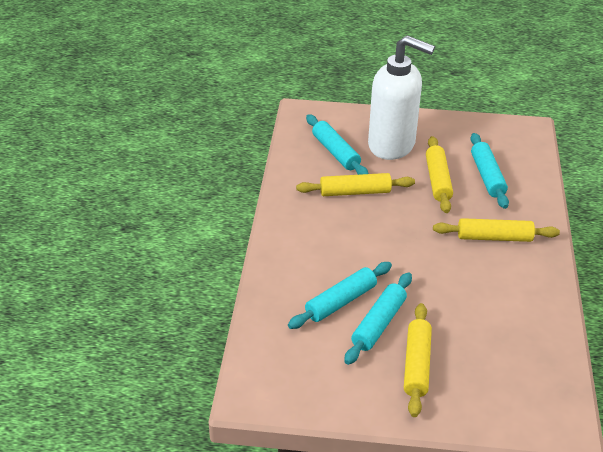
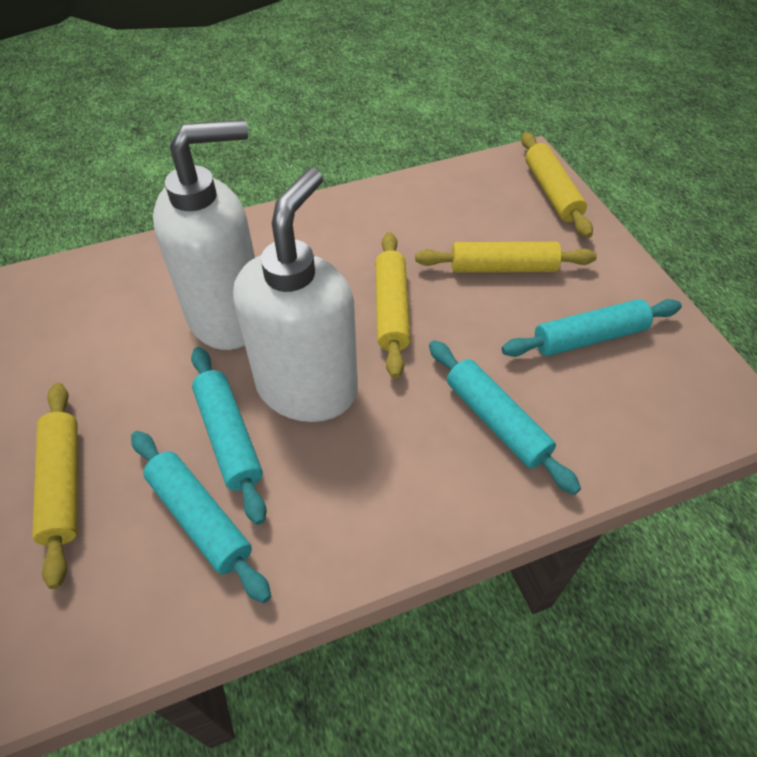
white soap dispenser: 1 -> 2

